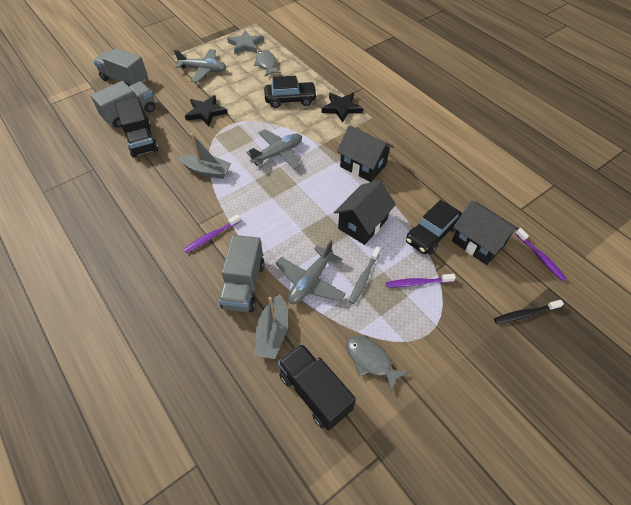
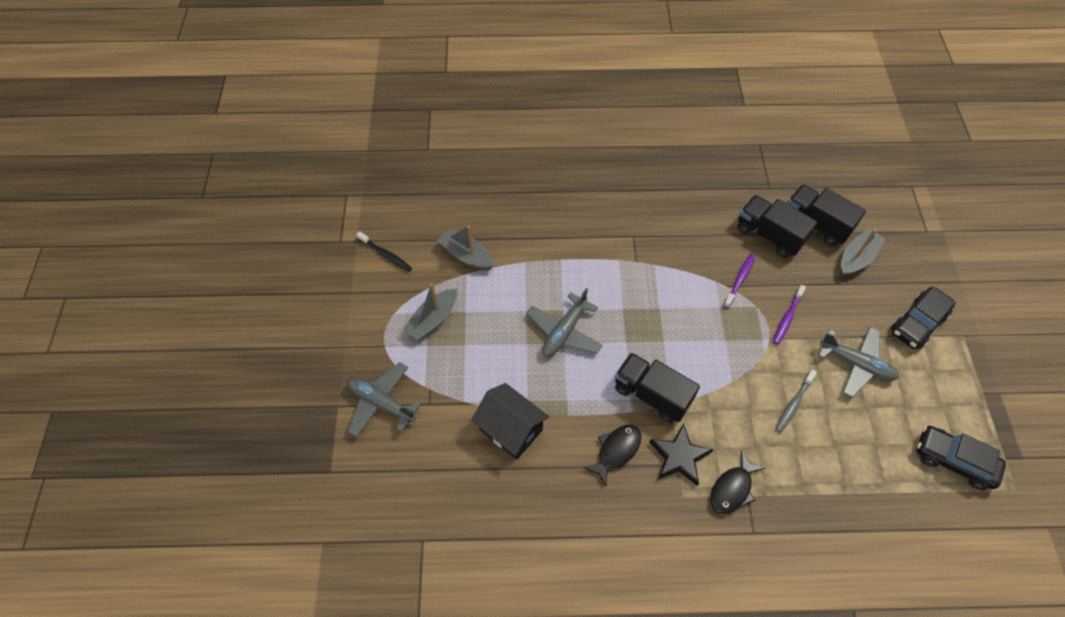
black fish: 0 -> 2
black house: 3 -> 1
black star: 2 -> 1
black truck: 2 -> 3
grey boat: 2 -> 3
grey fish: 2 -> 0
grey star: 1 -> 0
grey truck: 3 -> 0
purple toothbrush: 3 -> 2

